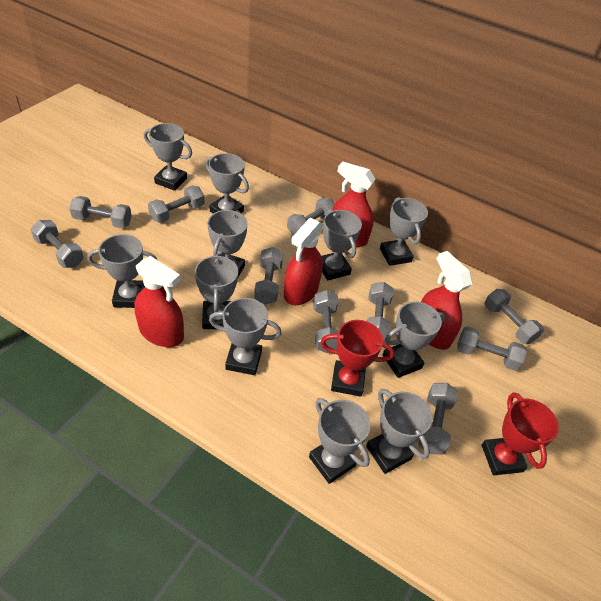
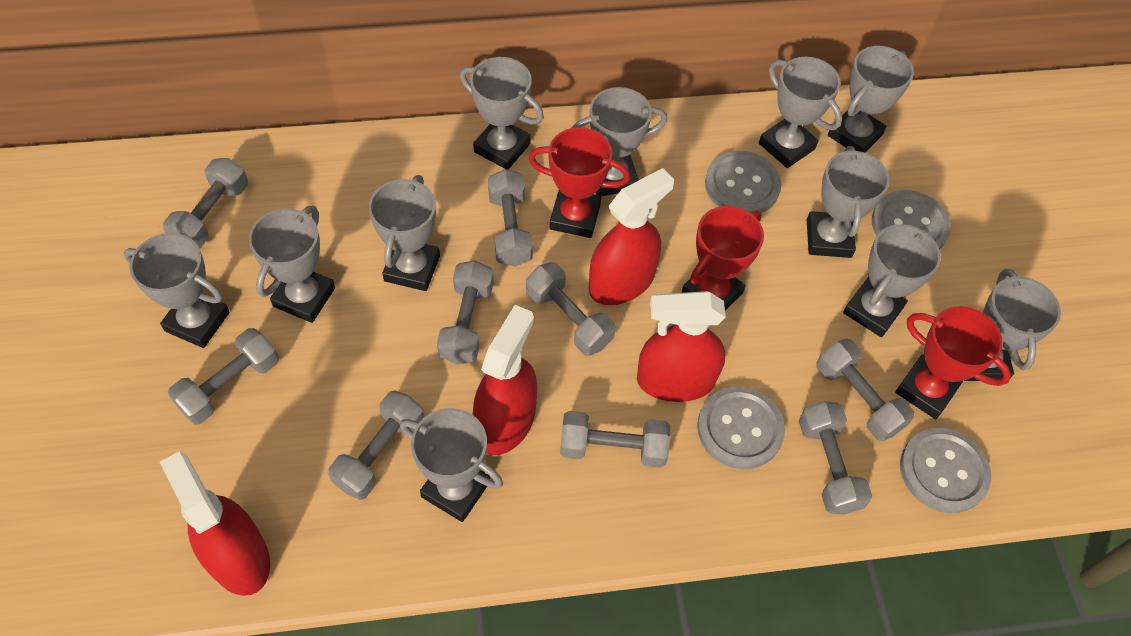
grey button: 0 -> 4
grey dumbbell: 10 -> 9
red trophy: 2 -> 3

